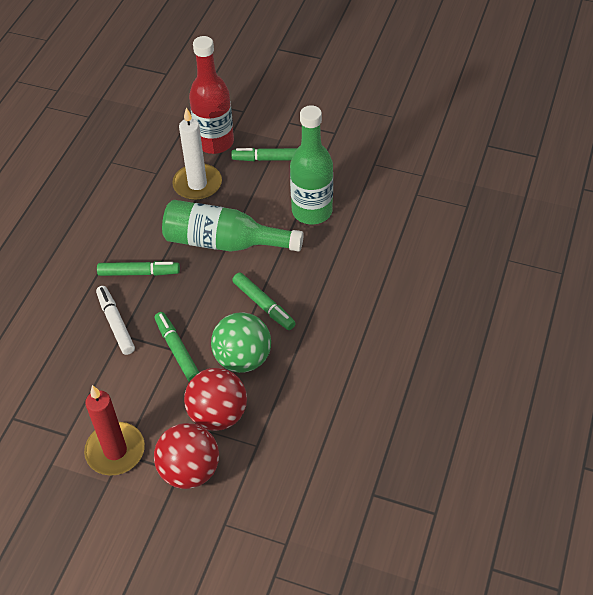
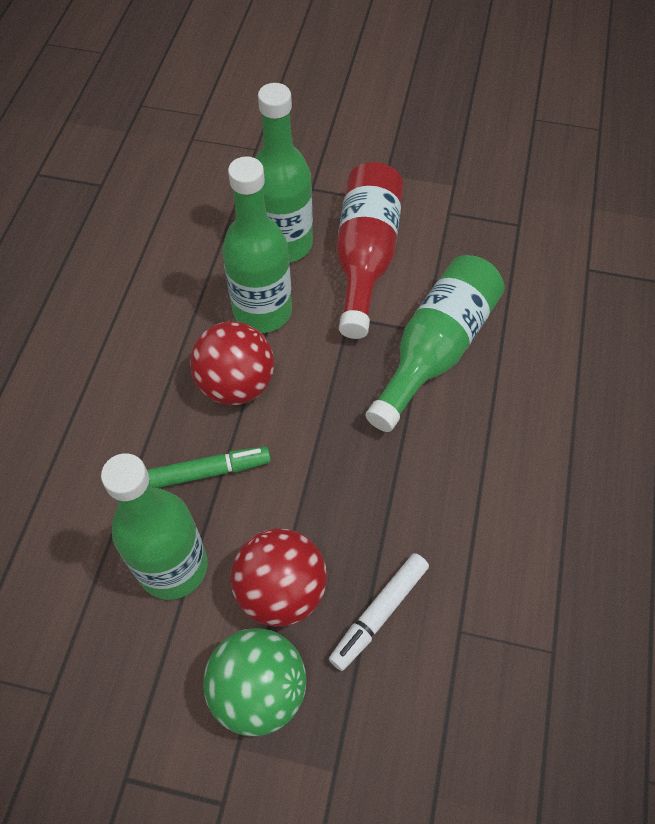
green bottle: 2 -> 4
green marker: 4 -> 1
red candle: 1 -> 0
white candle: 1 -> 0

